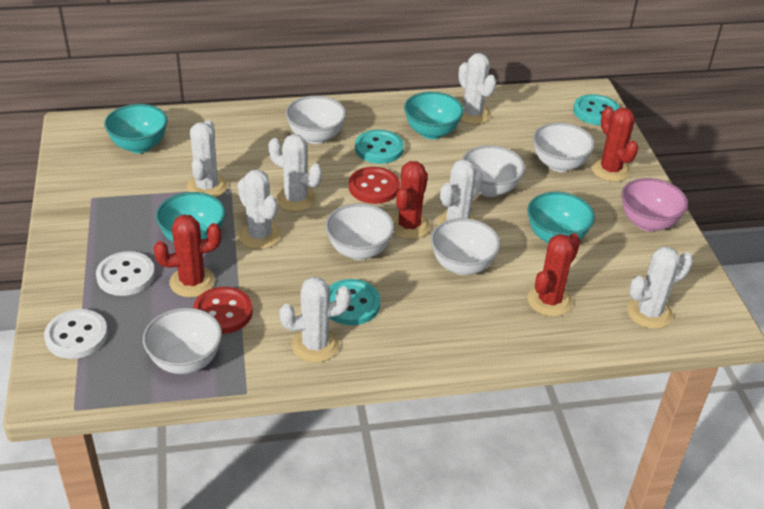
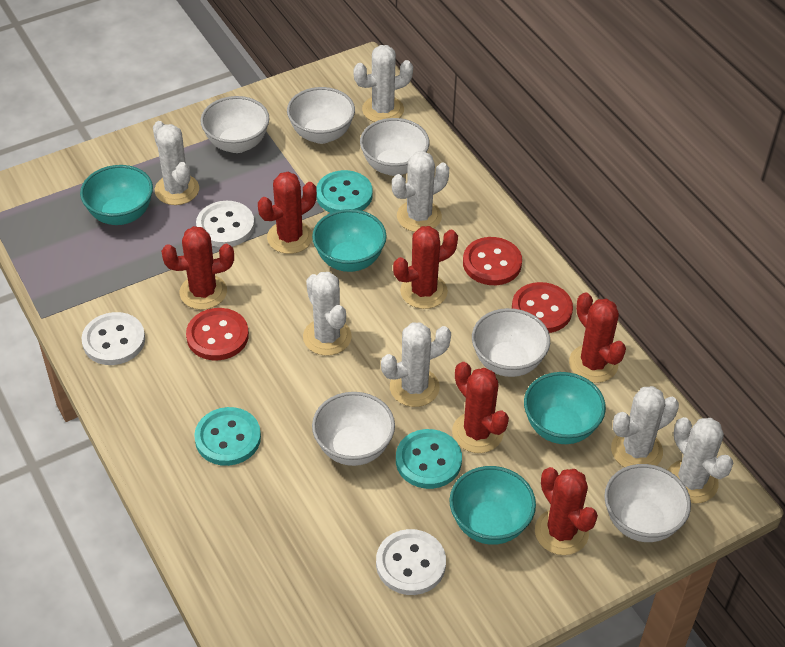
pink bowl: 1 -> 0
red button: 2 -> 3
red cactus: 4 -> 6
white button: 2 -> 3

